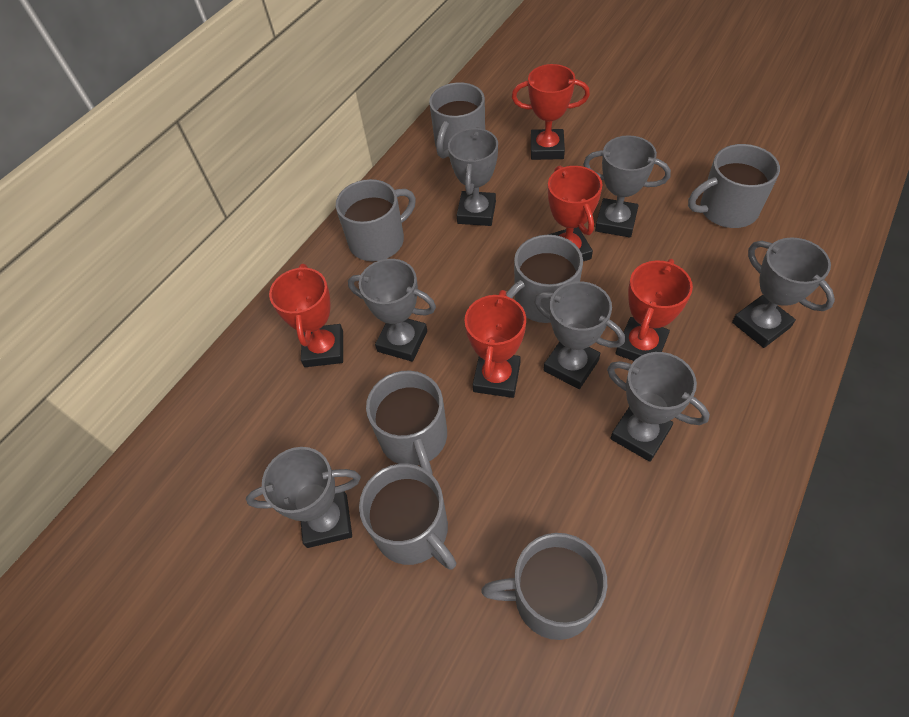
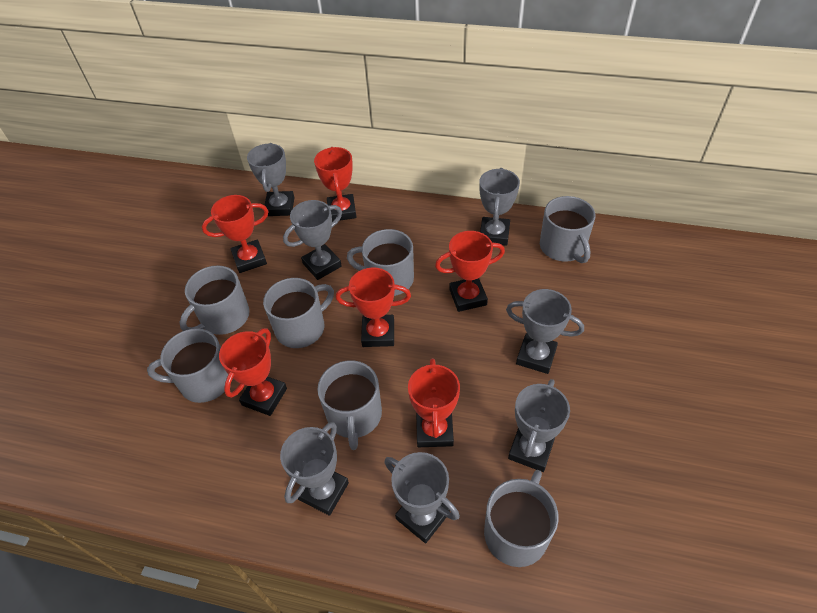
red trophy: 5 -> 6

